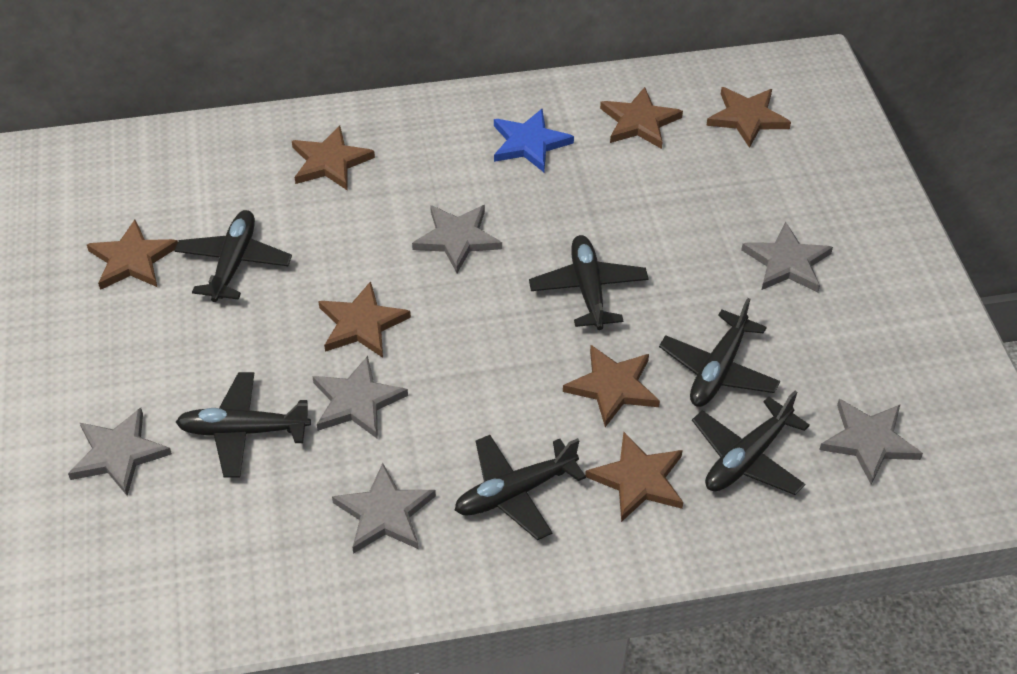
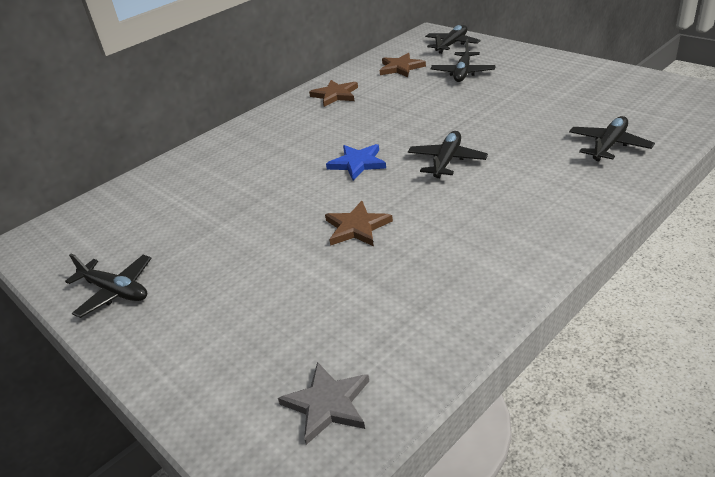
black plane: 6 -> 5
brown star: 7 -> 3
grey star: 6 -> 1

